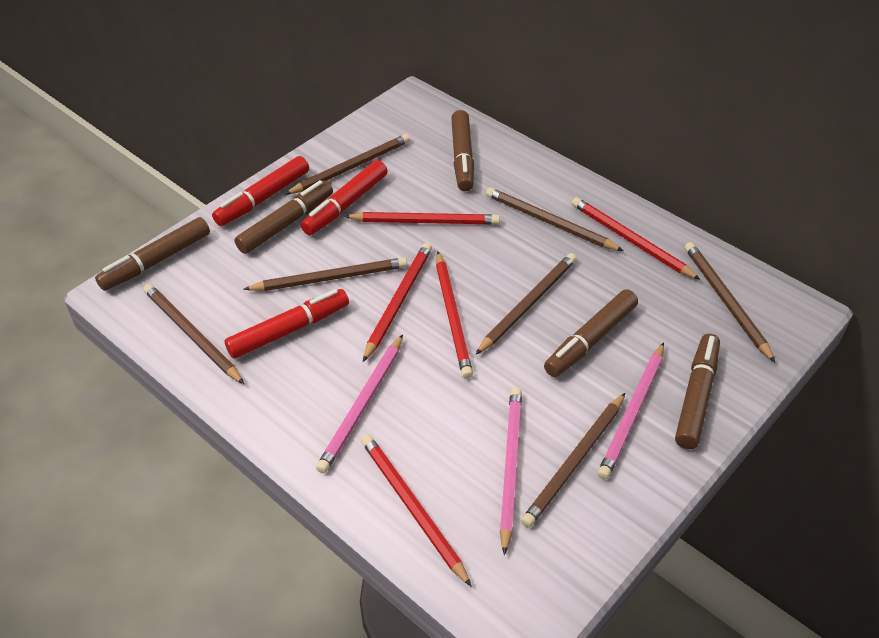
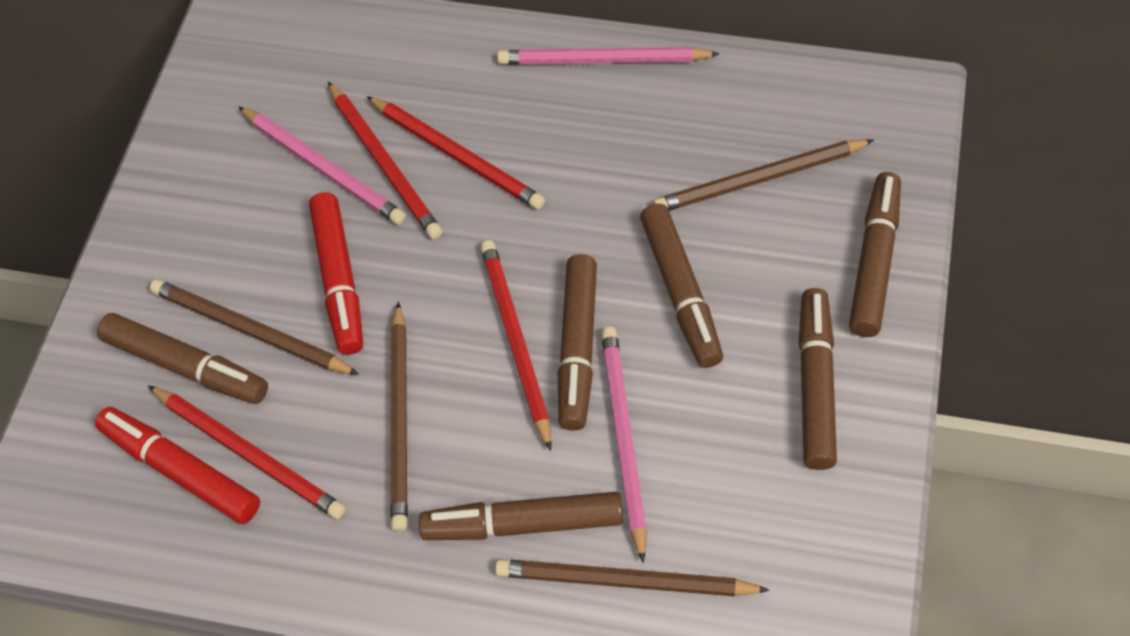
brown marker: 5 -> 6
brown pencil: 7 -> 4
red marker: 3 -> 2
red pencil: 5 -> 4

